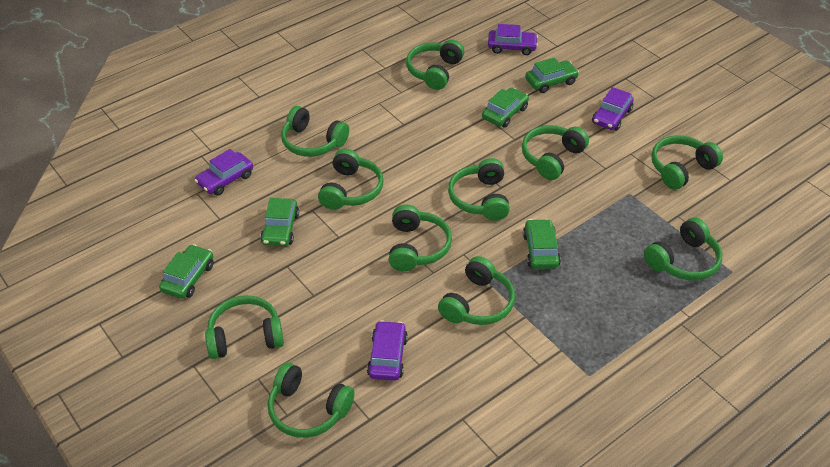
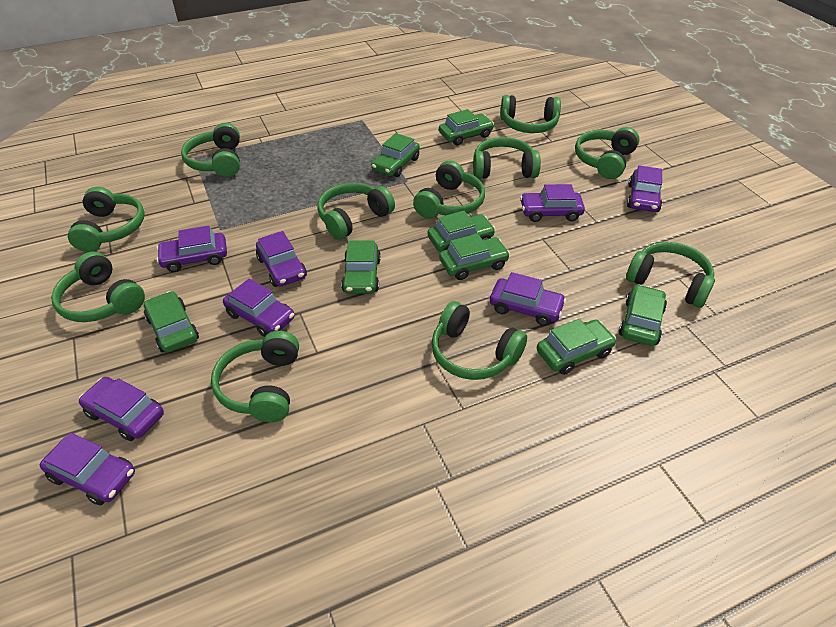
green car: 5 -> 8
purple car: 4 -> 8

